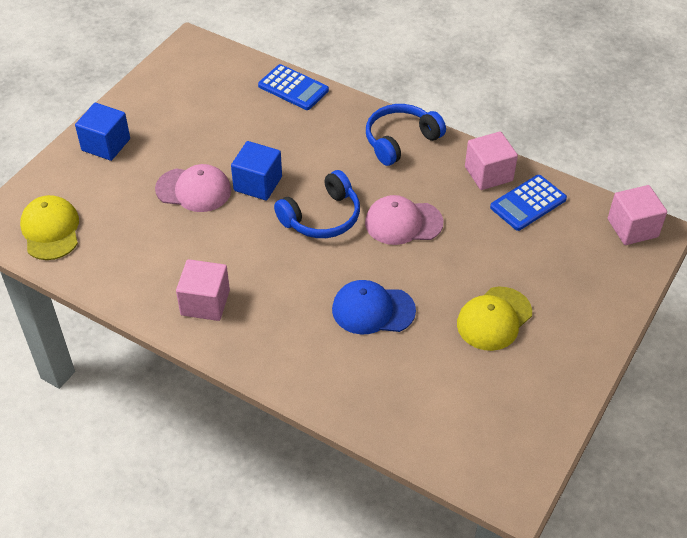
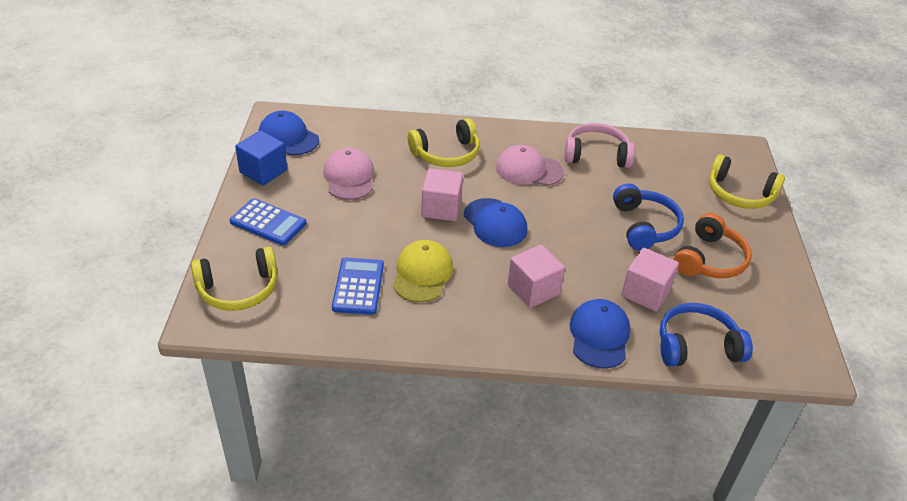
blue cap: 1 -> 3
blue cube: 2 -> 1
orange headphones: 0 -> 1
pink headphones: 0 -> 1
yellow cap: 2 -> 1
yellow headphones: 0 -> 3

